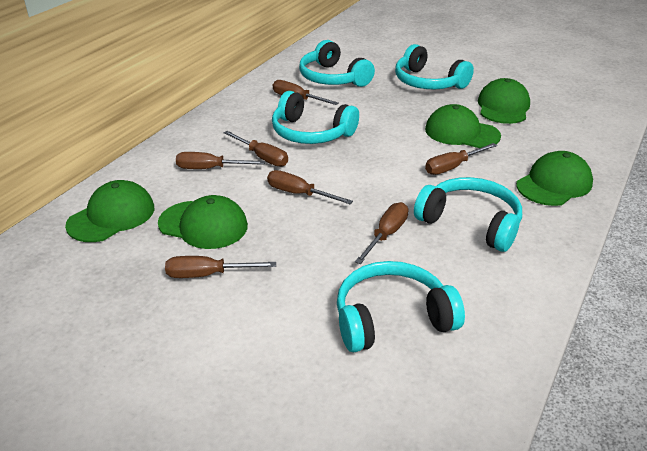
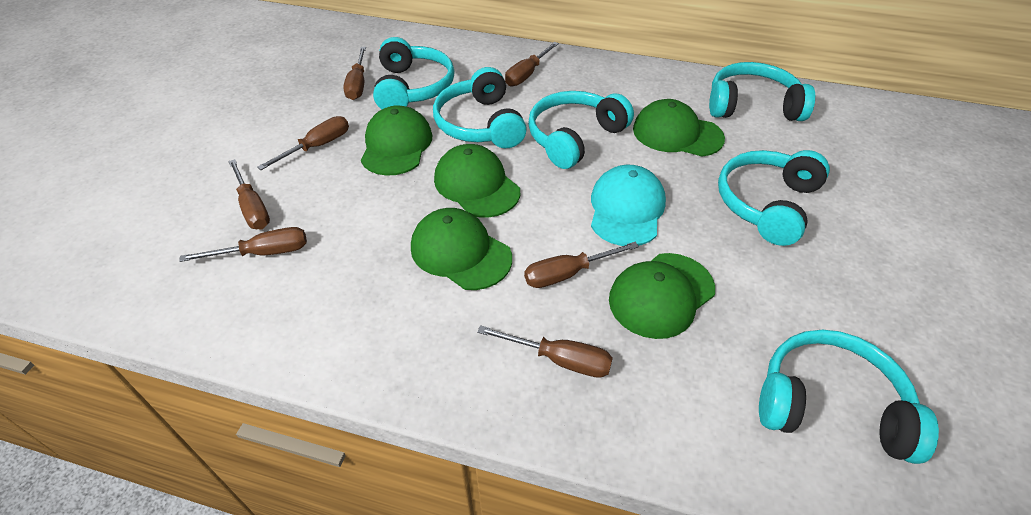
turquoise cap: 0 -> 1
turquoise headphones: 5 -> 6

